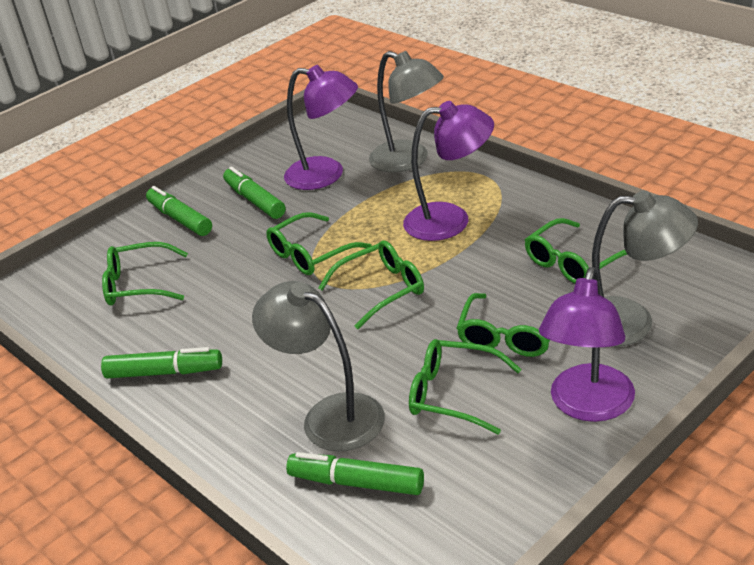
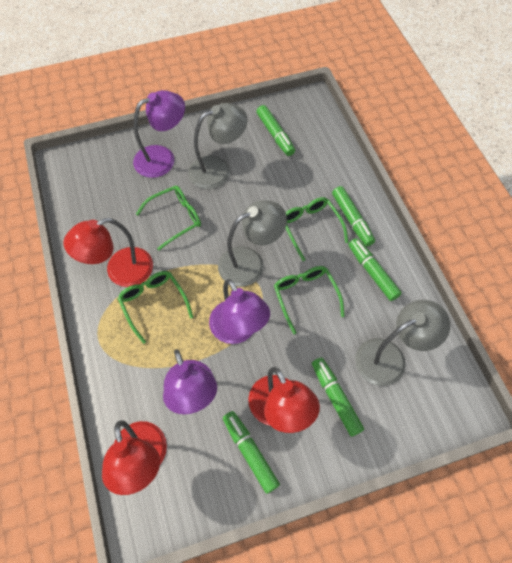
green glasses: 6 -> 4
green marker: 4 -> 5
red lamp: 0 -> 3

